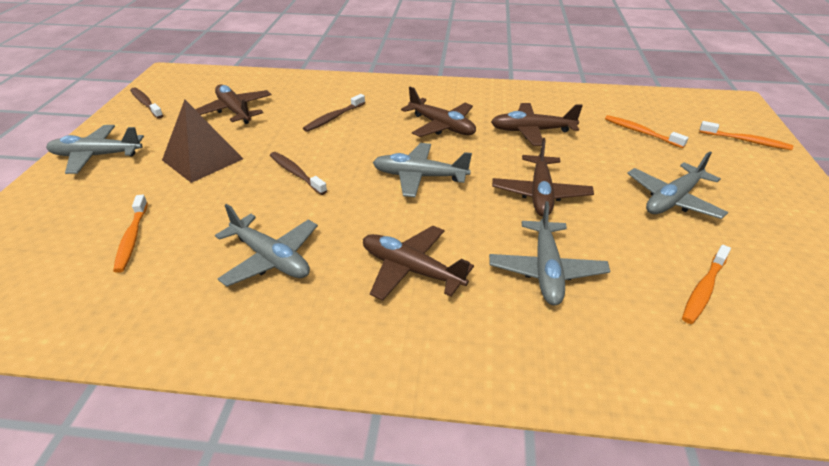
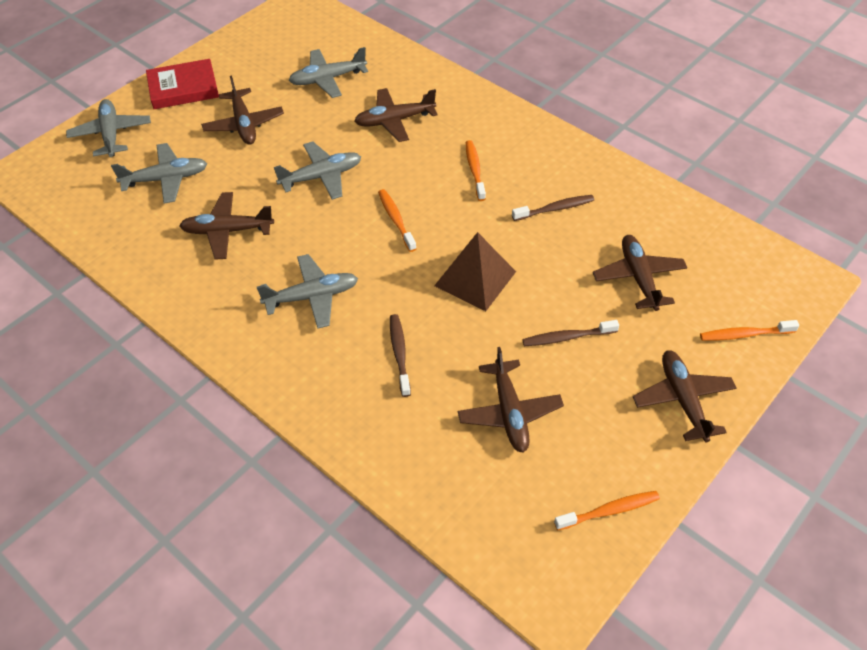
brown plane: 5 -> 6
red book: 0 -> 1

